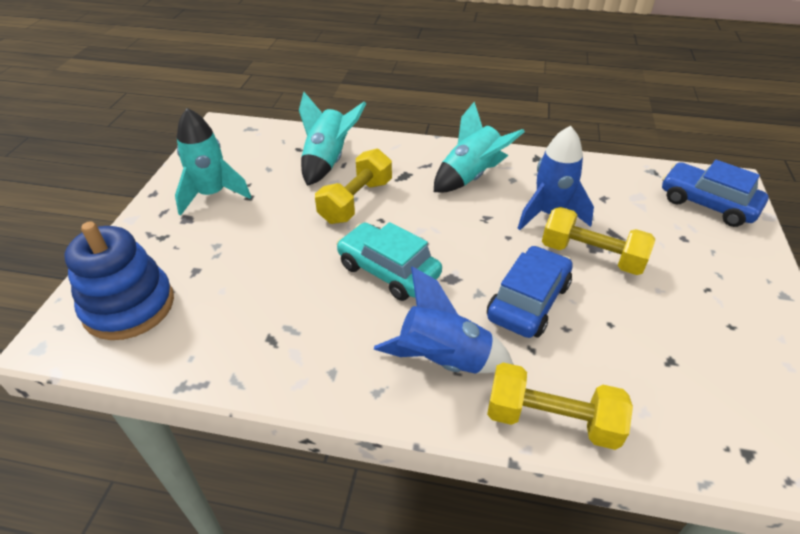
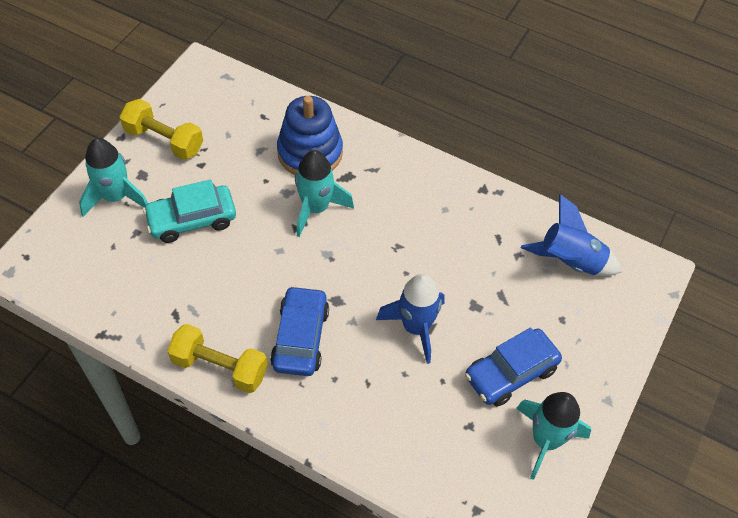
yellow dumbbell: 3 -> 2

